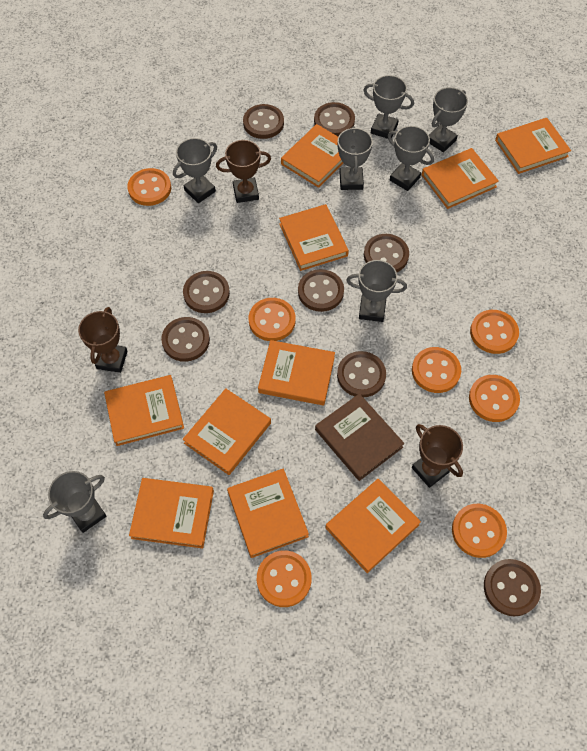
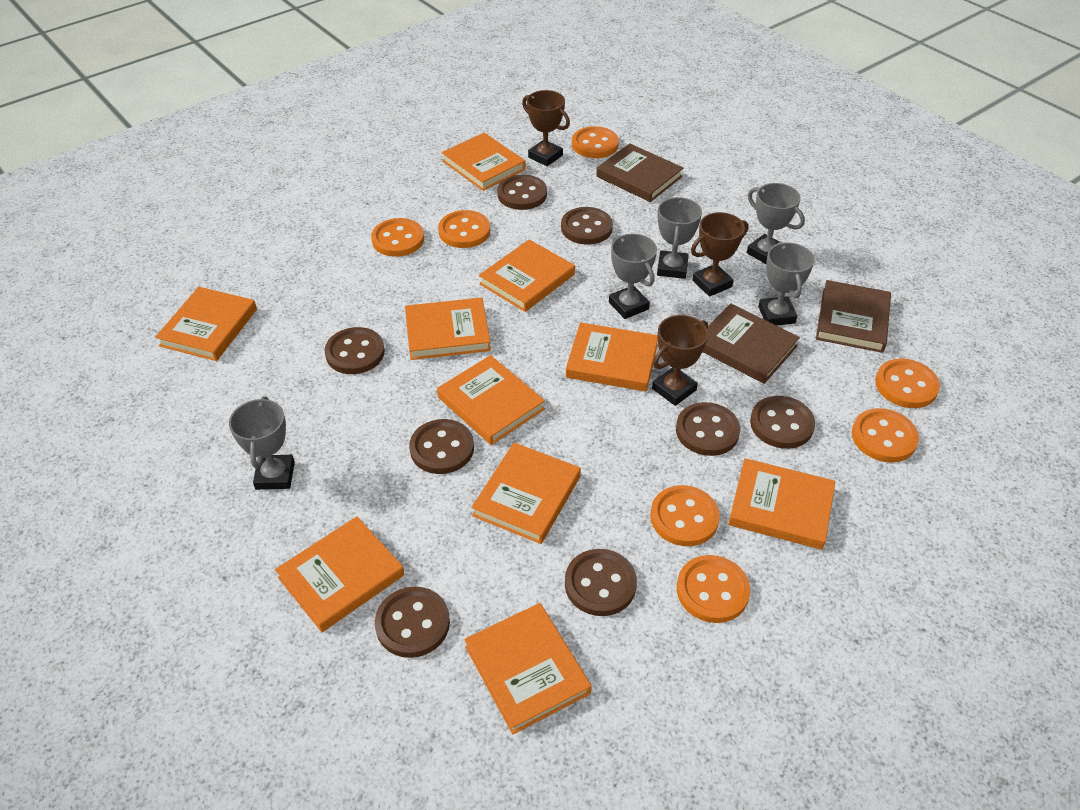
brown book: 1 -> 3
grey trophy: 7 -> 5

